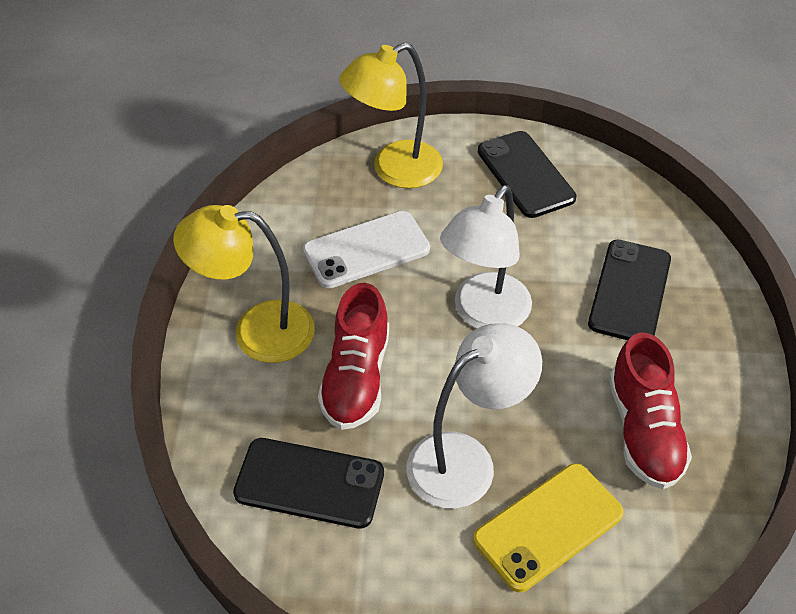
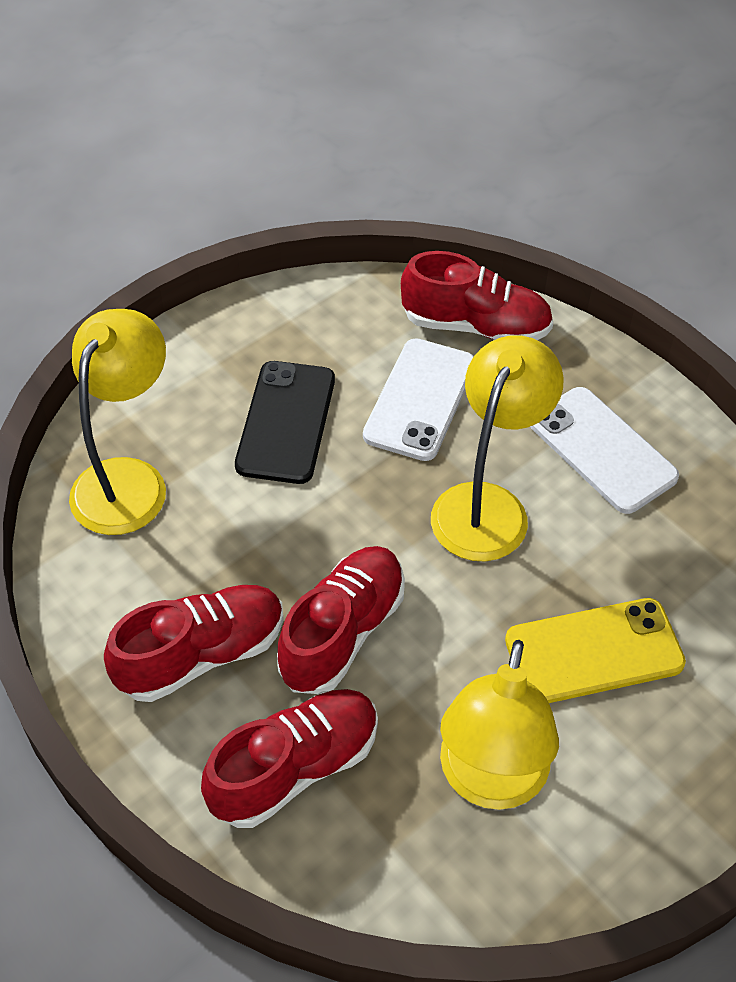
black phone: 3 -> 1
red shoe: 2 -> 4
white lamp: 2 -> 0
white phone: 1 -> 2
yellow lamp: 2 -> 3

